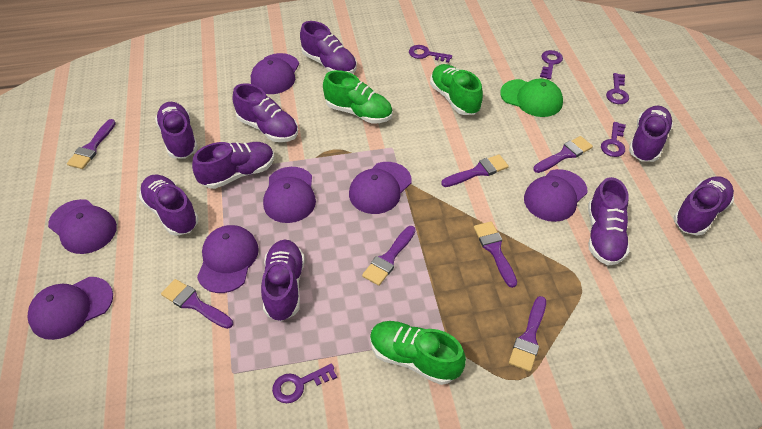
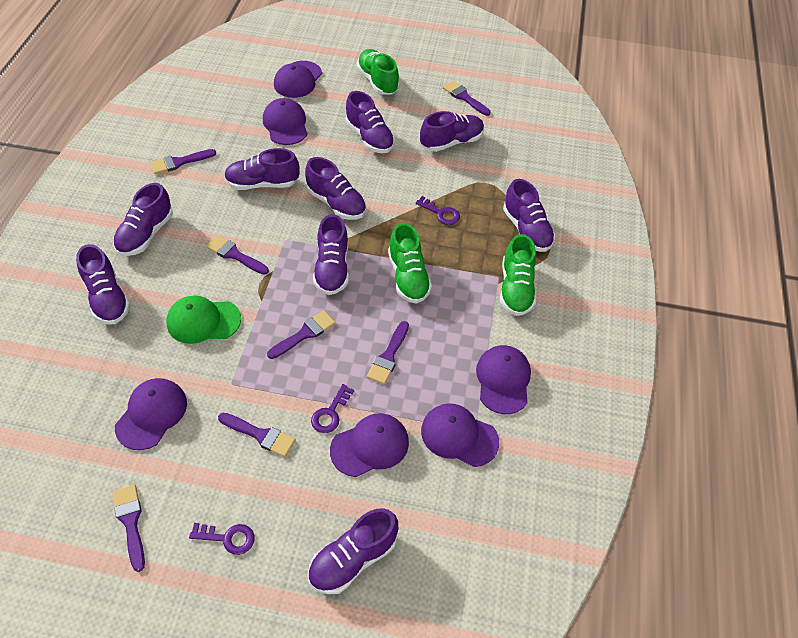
purple cap: 7 -> 6
purple key: 5 -> 3

